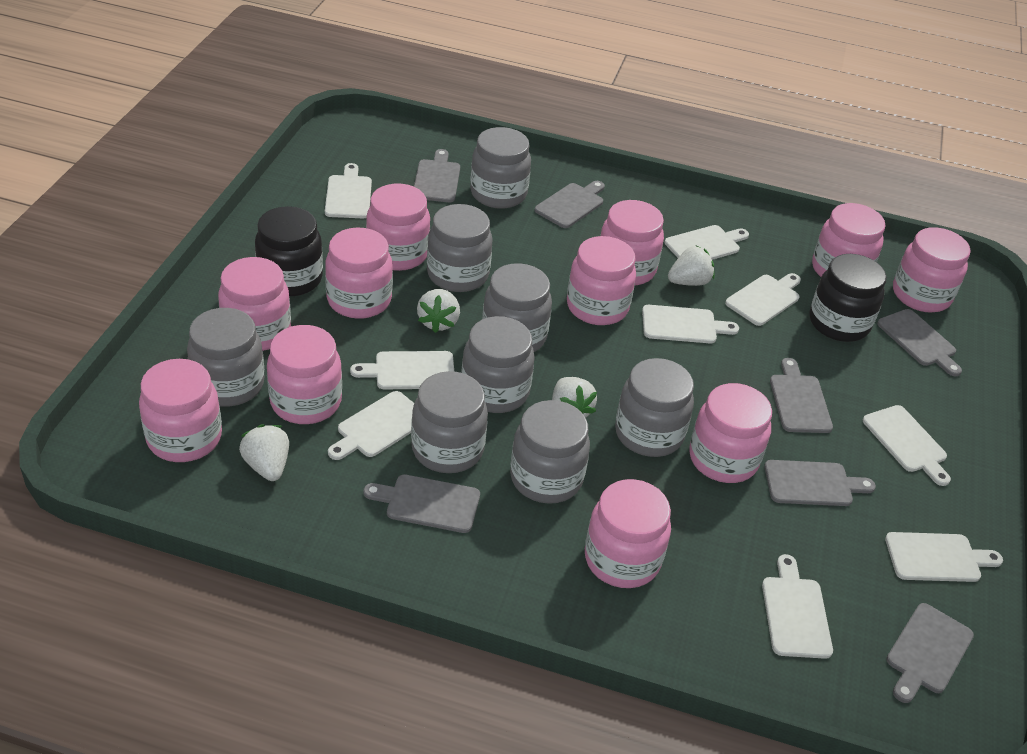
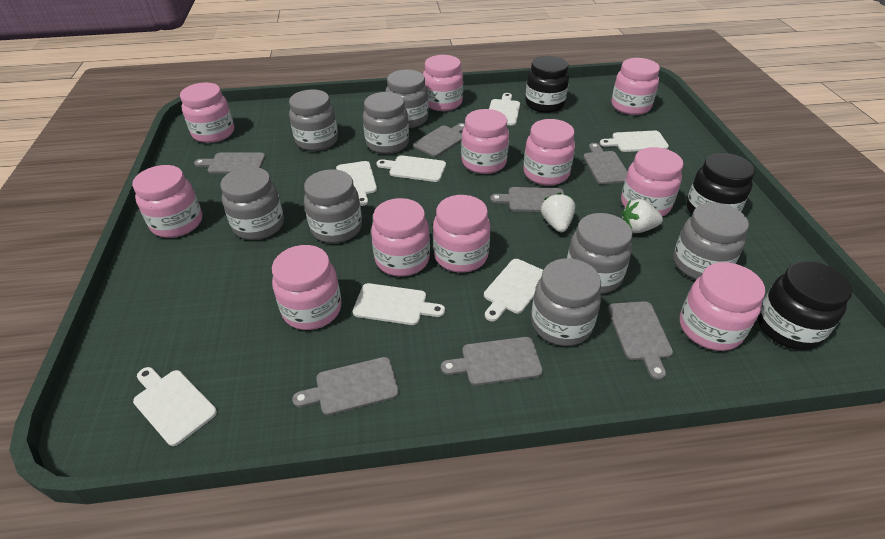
black jar: 2 -> 3
white cutting board: 9 -> 7
white strawberry: 4 -> 2

